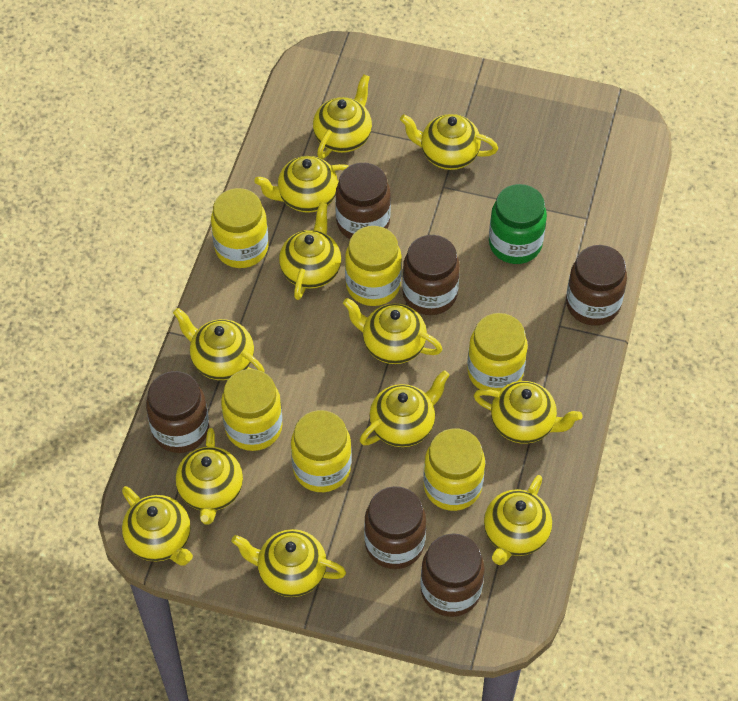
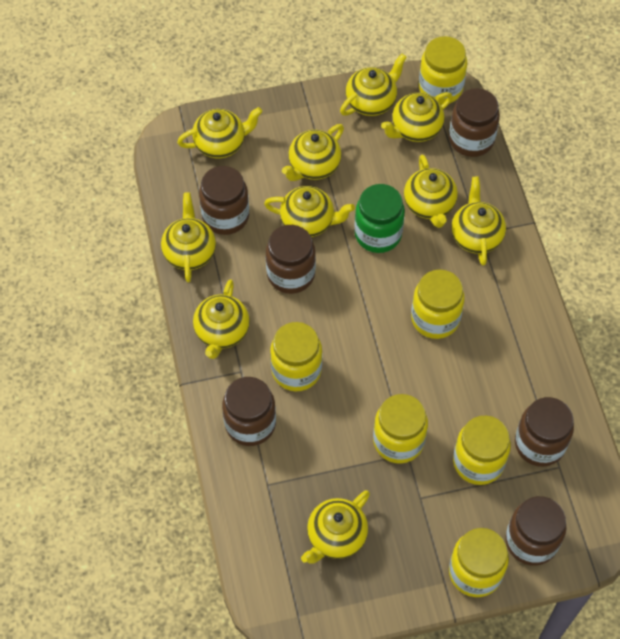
yellow teapot: 12 -> 10

